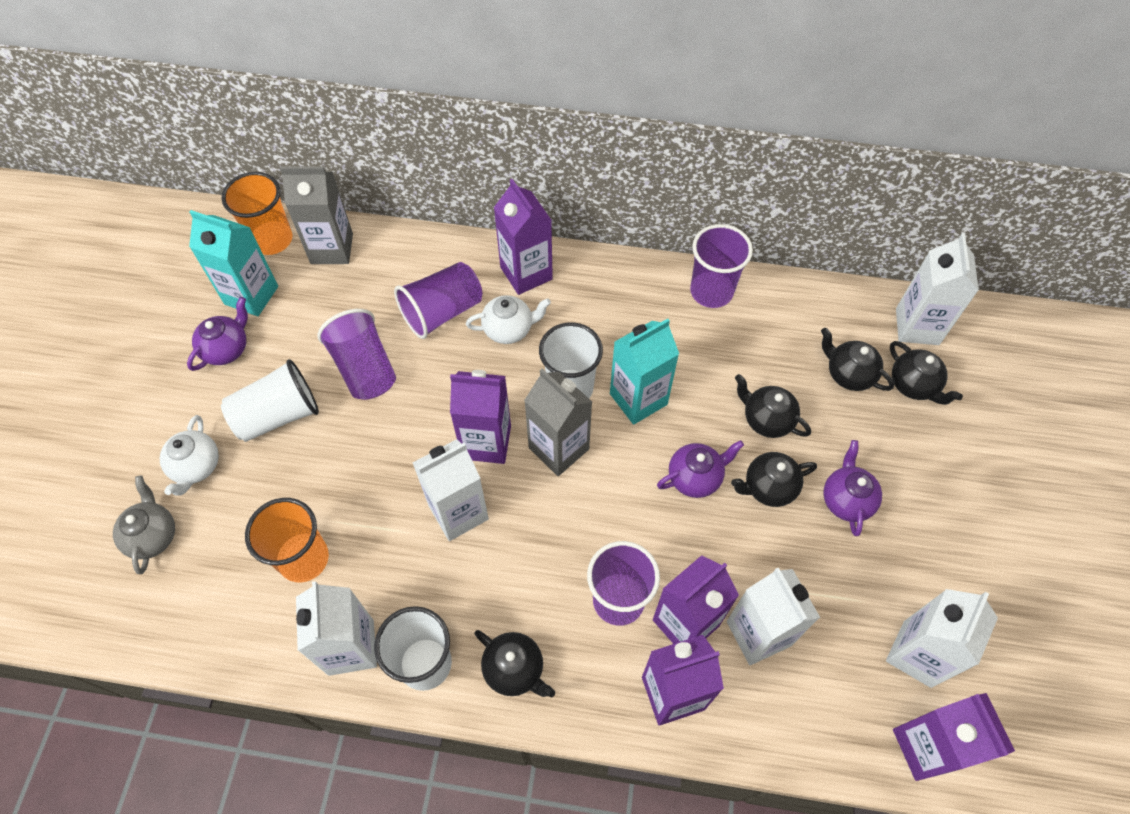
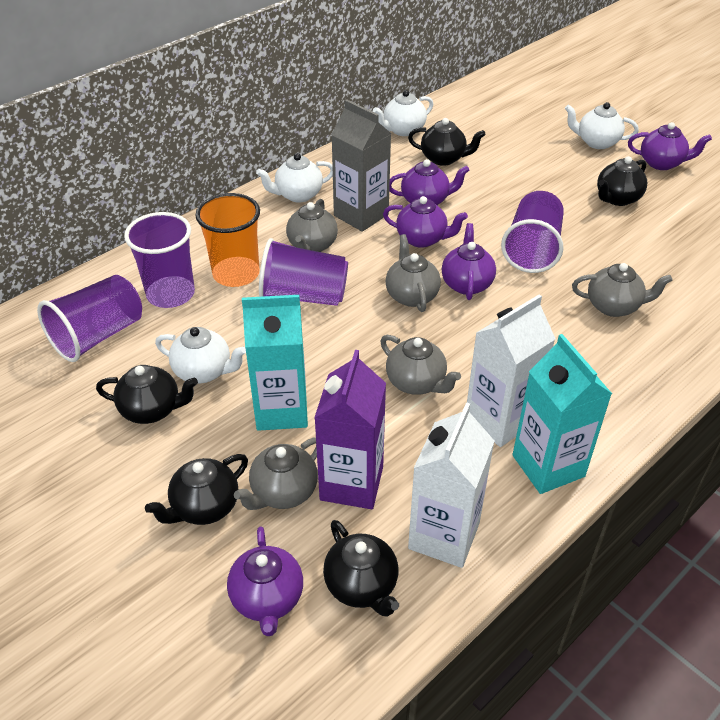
grey carton: 2 -> 1
grey teapot: 1 -> 5
orange cup: 2 -> 1
purple carton: 5 -> 1
purple teapot: 3 -> 5
white carton: 5 -> 2
white cup: 3 -> 0
white teapot: 2 -> 4

